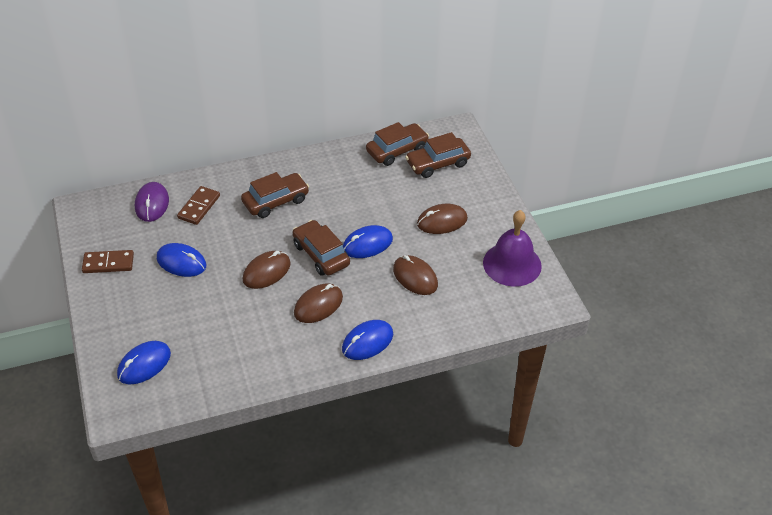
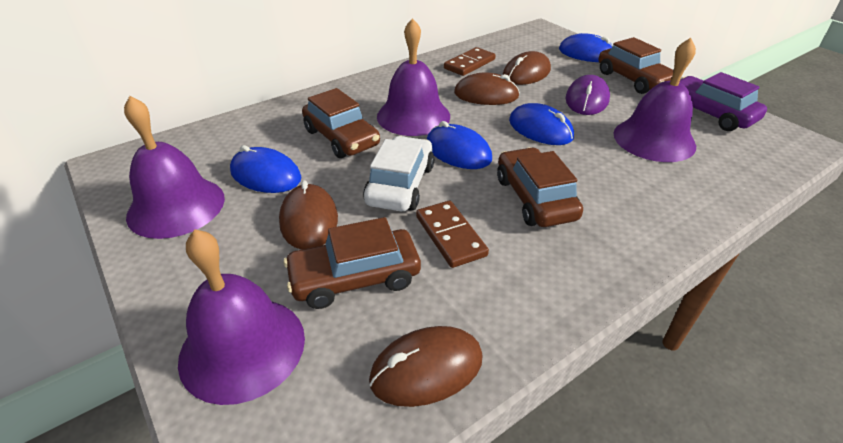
purple bell: 1 -> 4
purple car: 0 -> 1
white car: 0 -> 1

